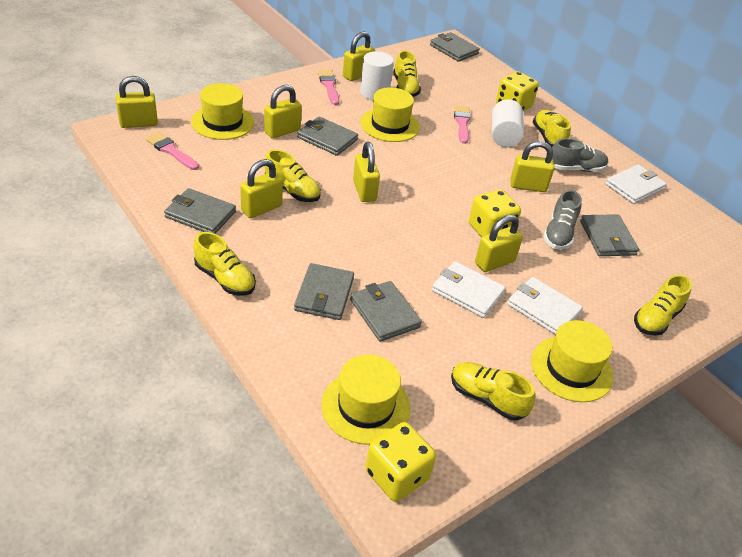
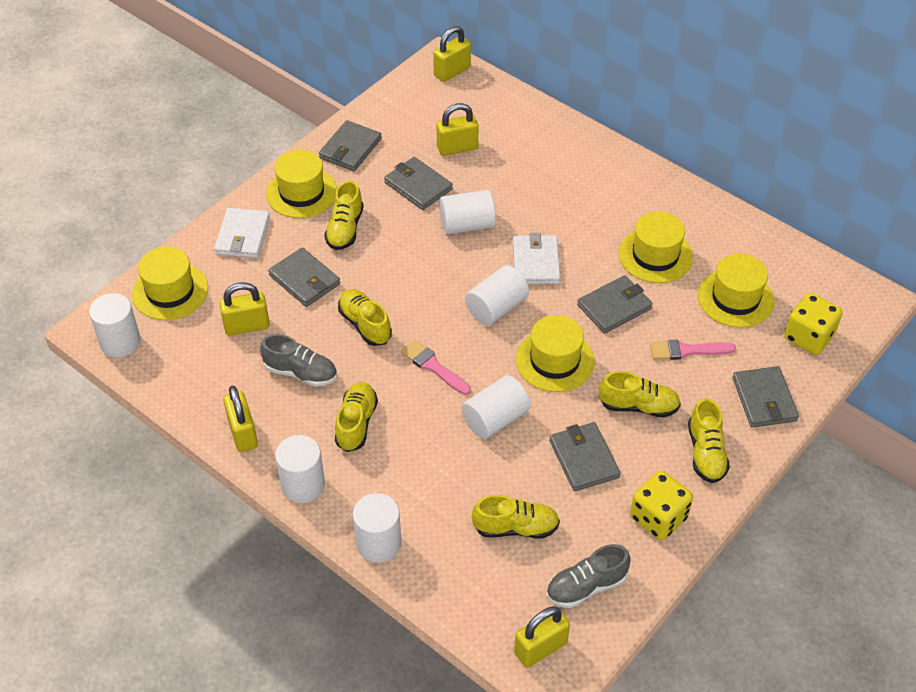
pink brush: 3 -> 2
white cylinder: 2 -> 6
white wallet: 3 -> 2
yellow dice: 3 -> 2
yellow hat: 4 -> 5
yellow padlock: 7 -> 5

